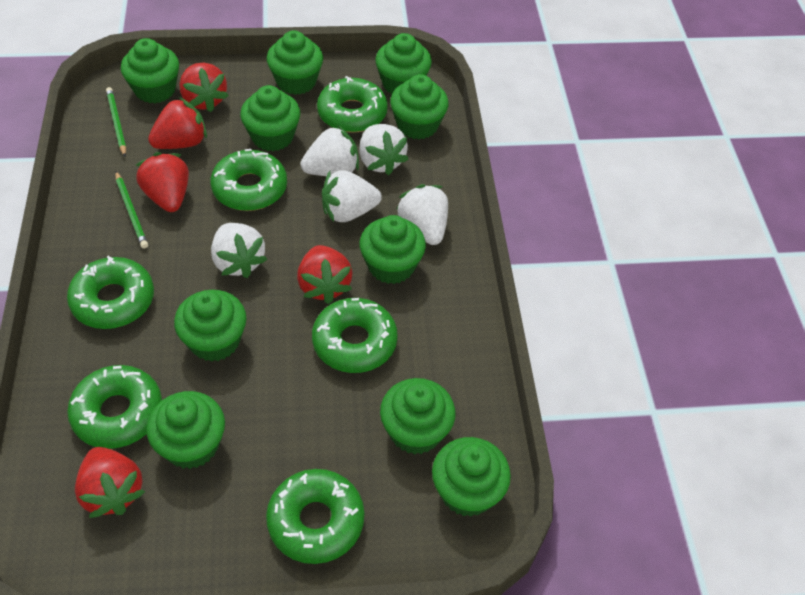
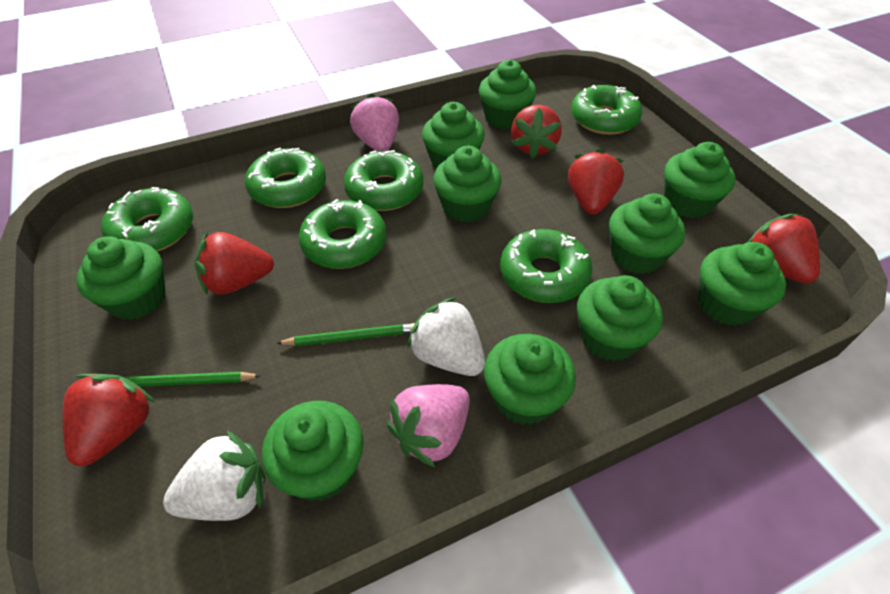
pink strawberry: 0 -> 2
white strawberry: 5 -> 2

